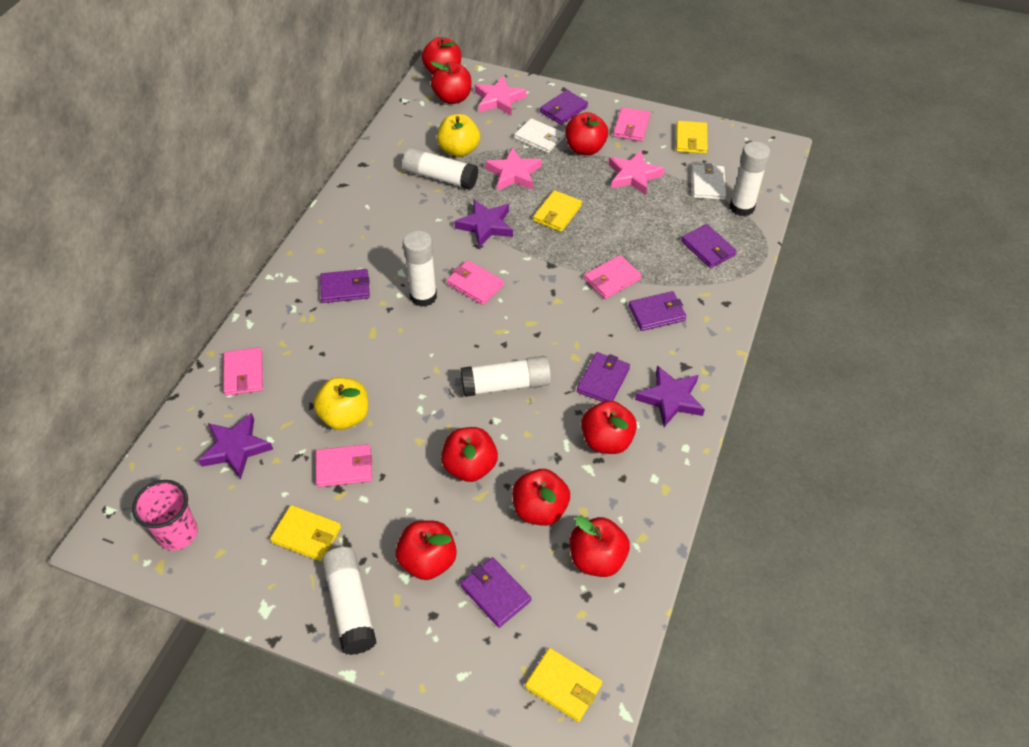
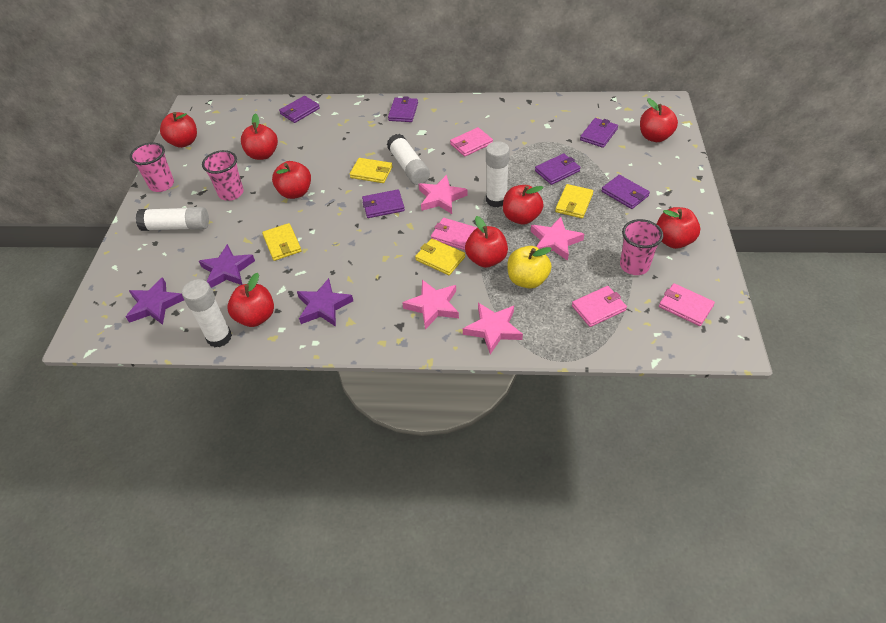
pink cup: 1 -> 3
pink star: 3 -> 4
pink wallet: 5 -> 4
white glue stick: 5 -> 4
white wallet: 2 -> 0
yellow apple: 2 -> 1

